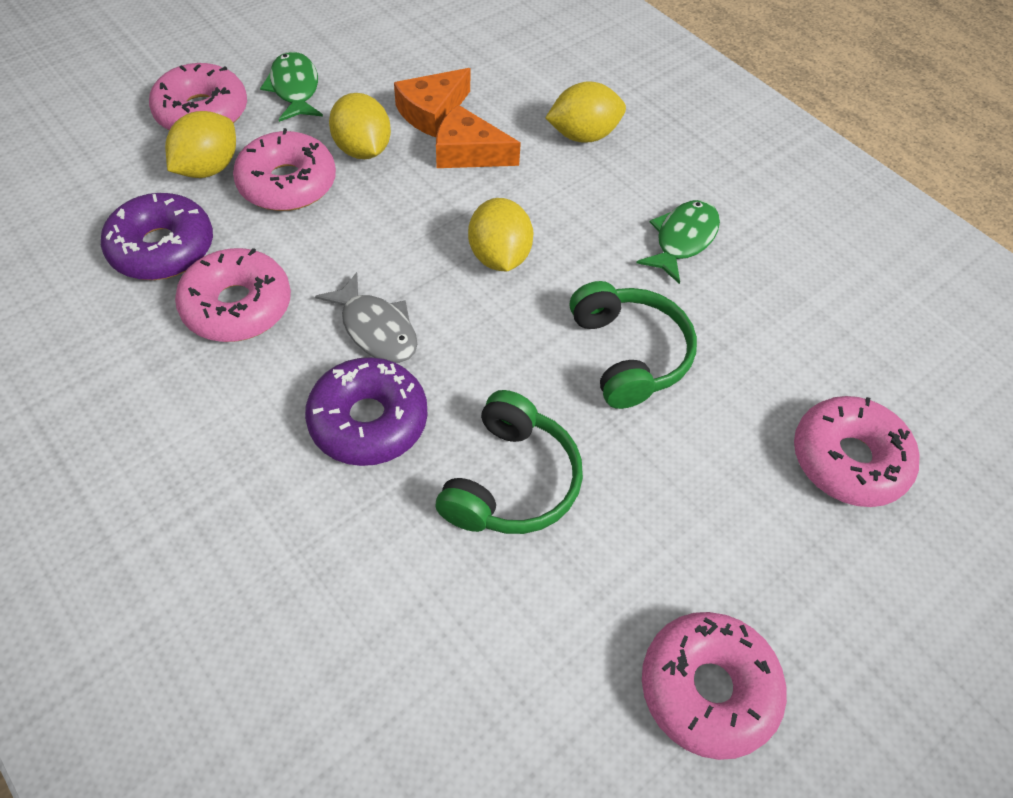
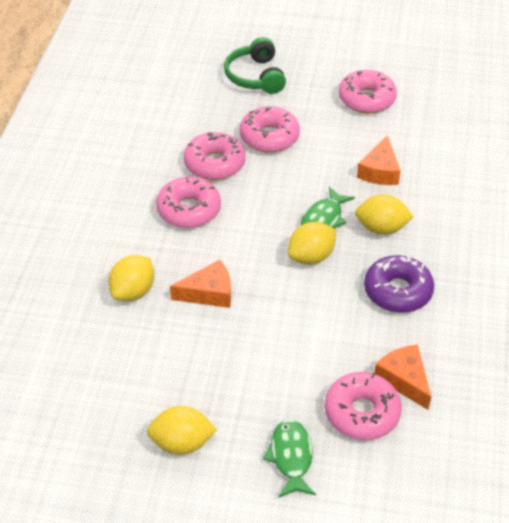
green headphones: 2 -> 1
grey fish: 1 -> 0
orange cheese: 2 -> 3
purple donut: 2 -> 1

